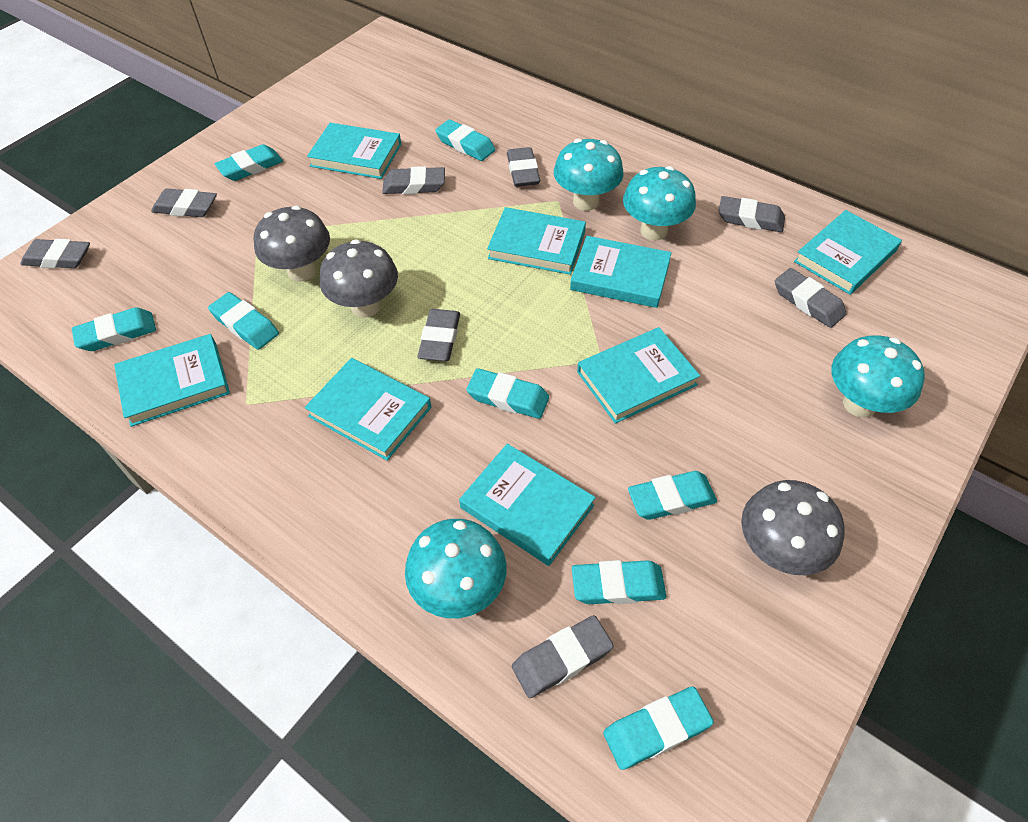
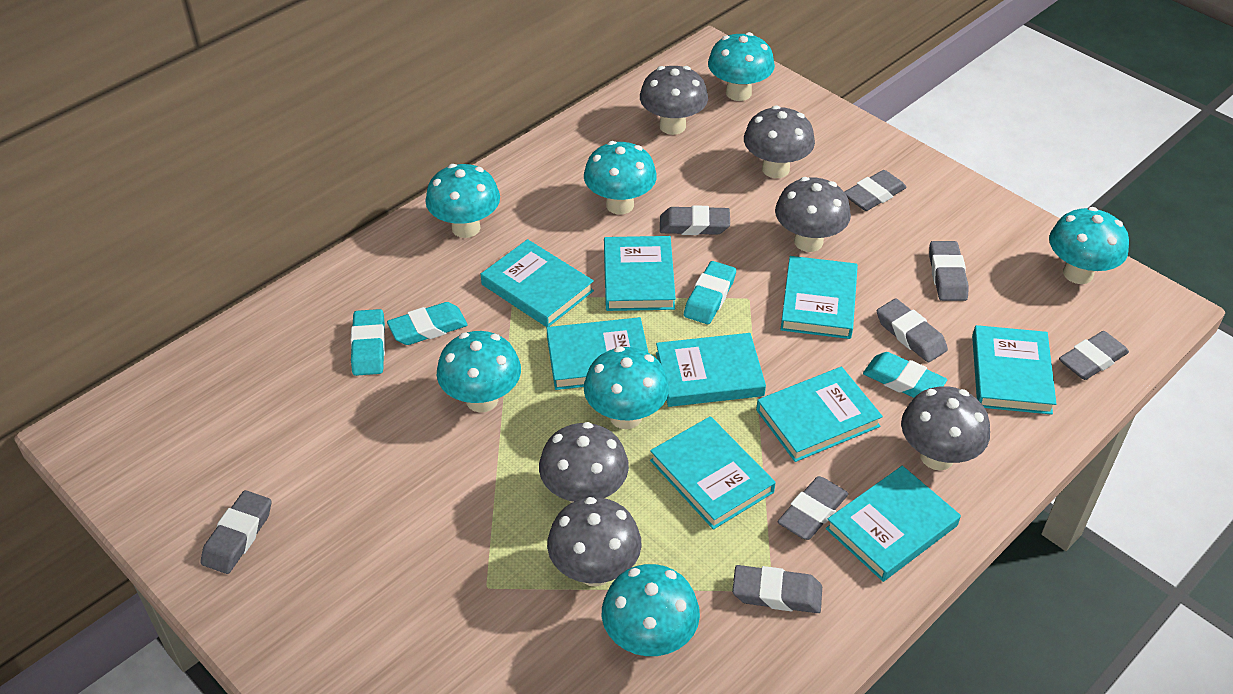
grey mushroom: 3 -> 6
turquoise book: 8 -> 9
turquoise eraser: 8 -> 4
turquoise mushroom: 4 -> 7

